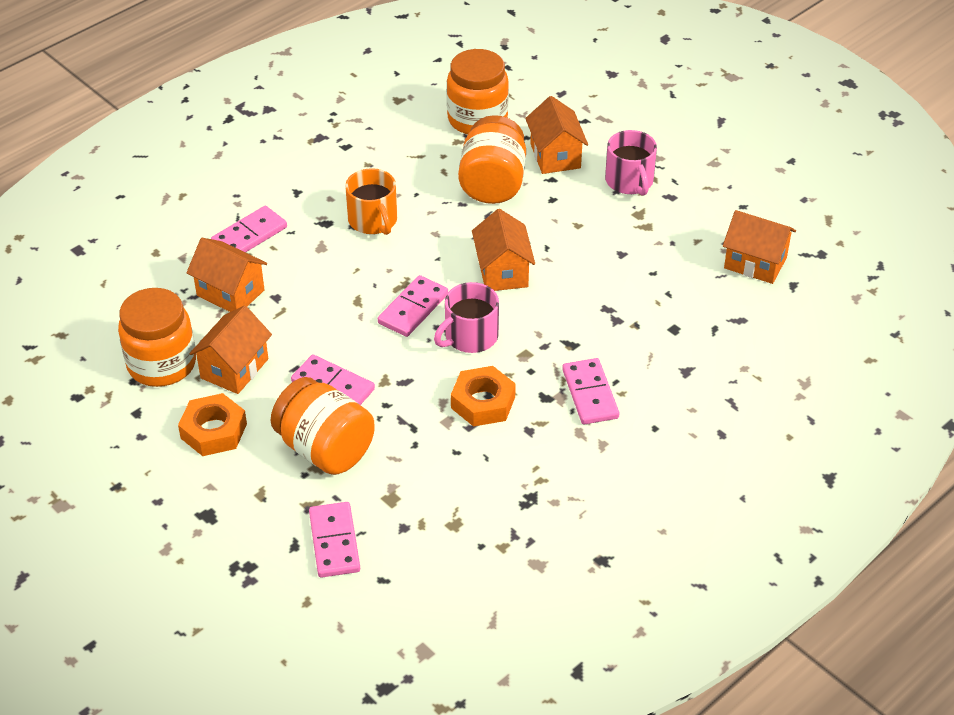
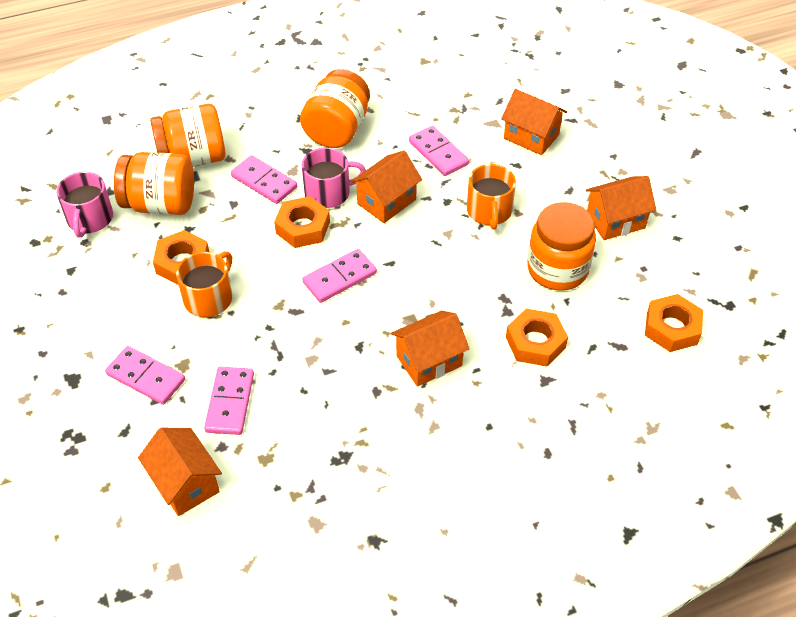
orange mug: 1 -> 2
orange nut: 2 -> 4

